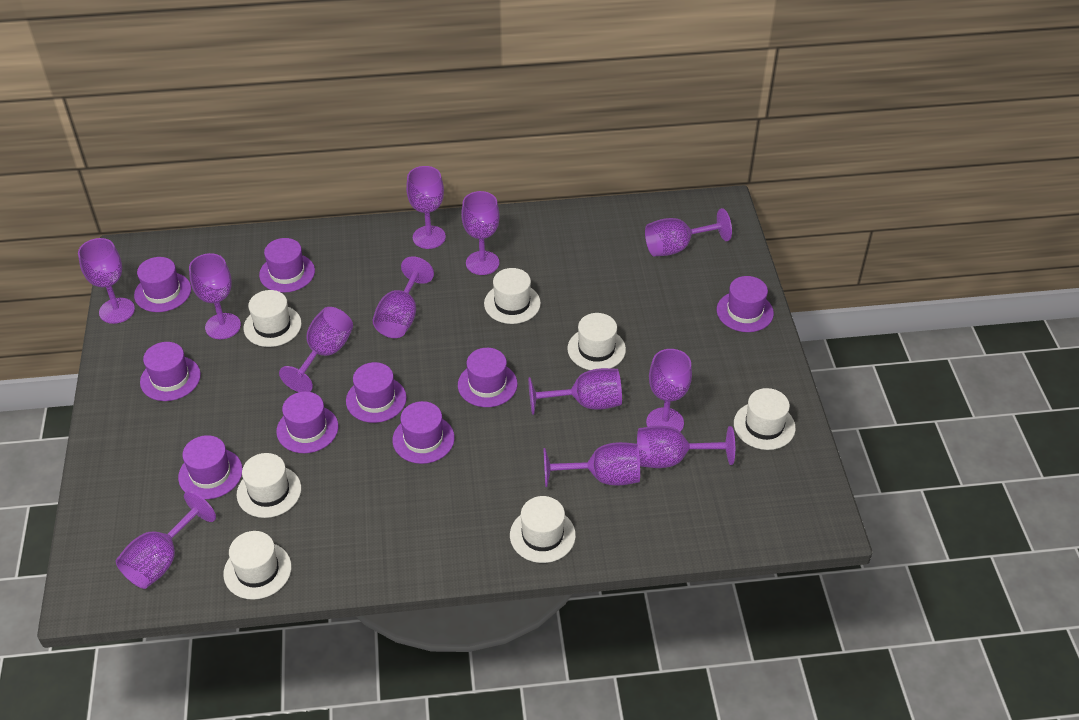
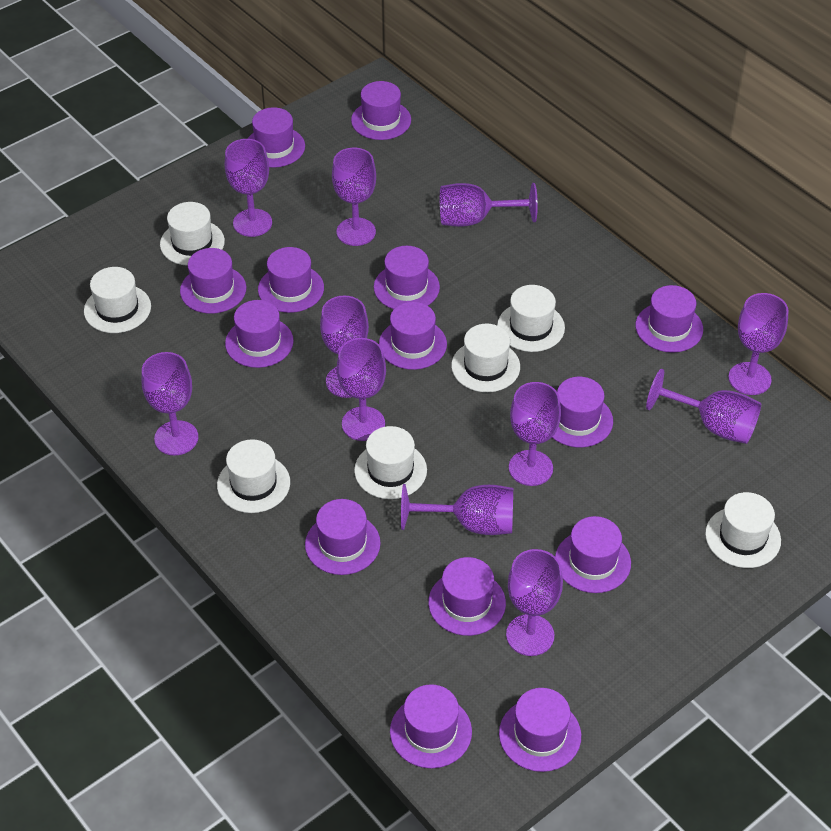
purple goblet: 12 -> 11
purple hat: 9 -> 14

